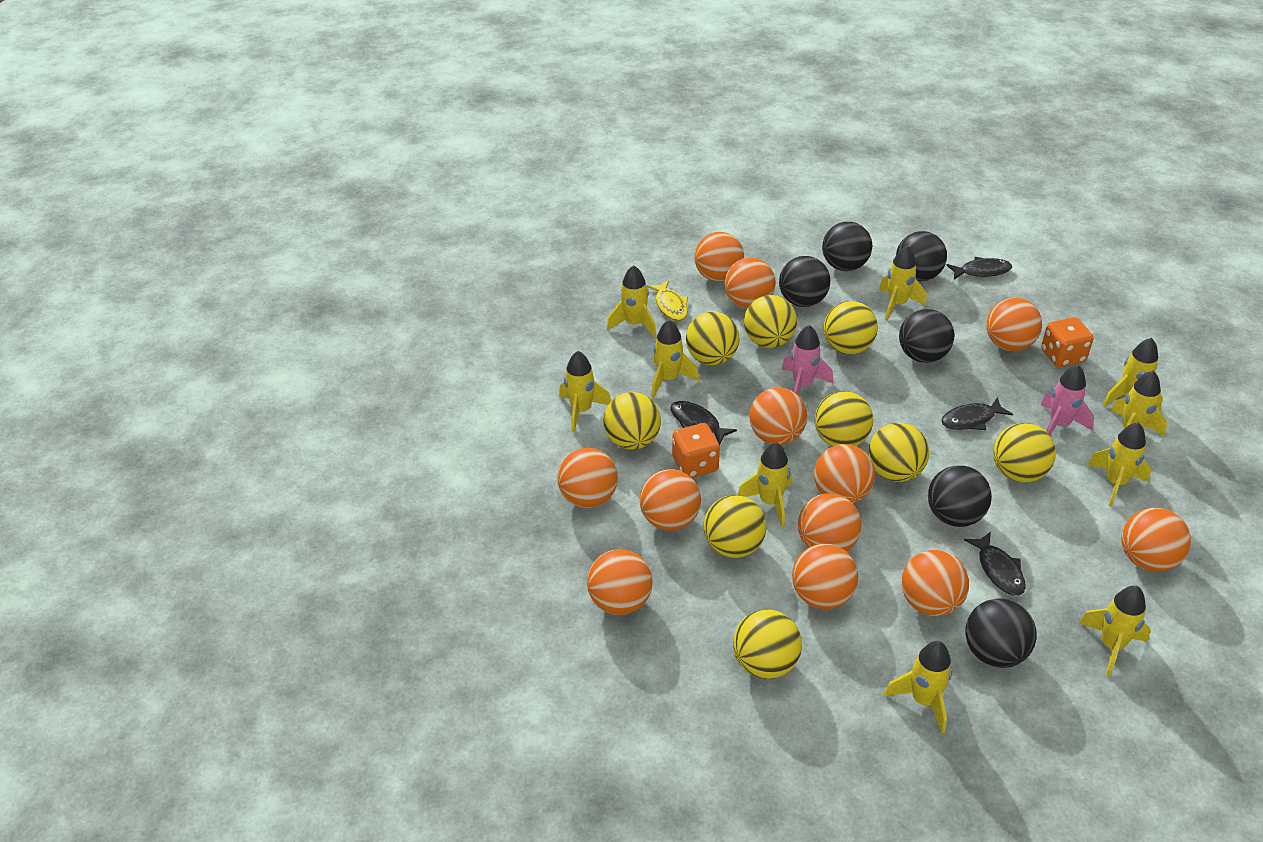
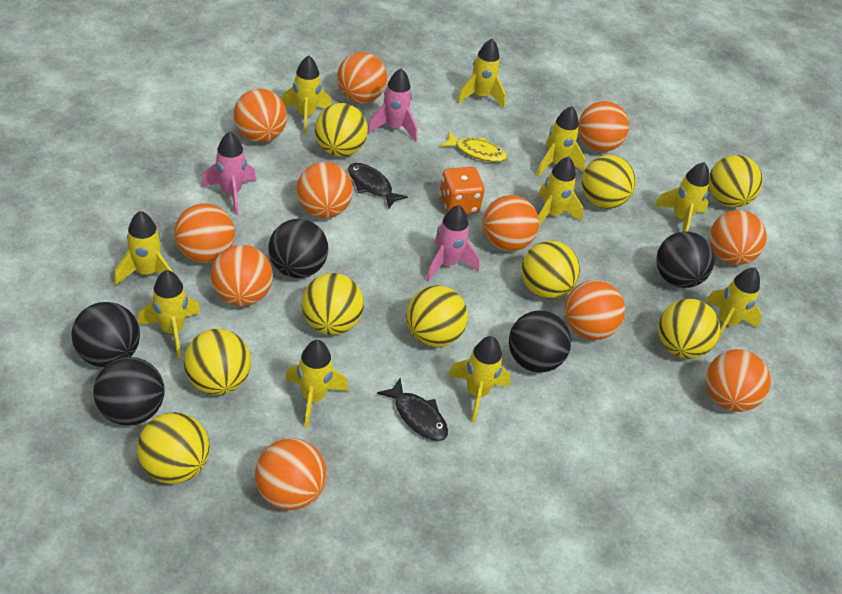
black ball: 6 -> 5
black fish: 4 -> 2
orange ball: 12 -> 11
orange dice: 2 -> 1
pink rocket: 2 -> 3

